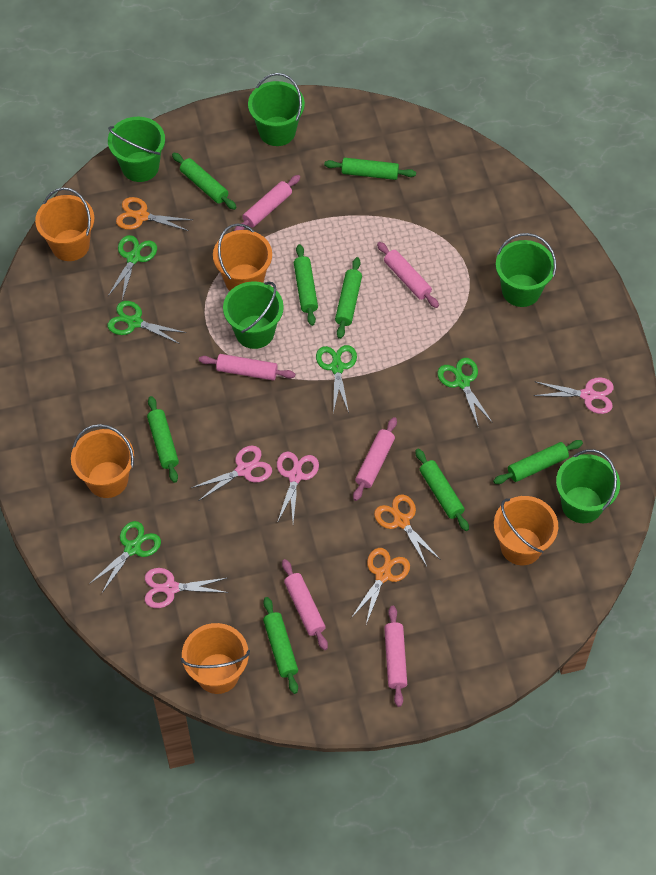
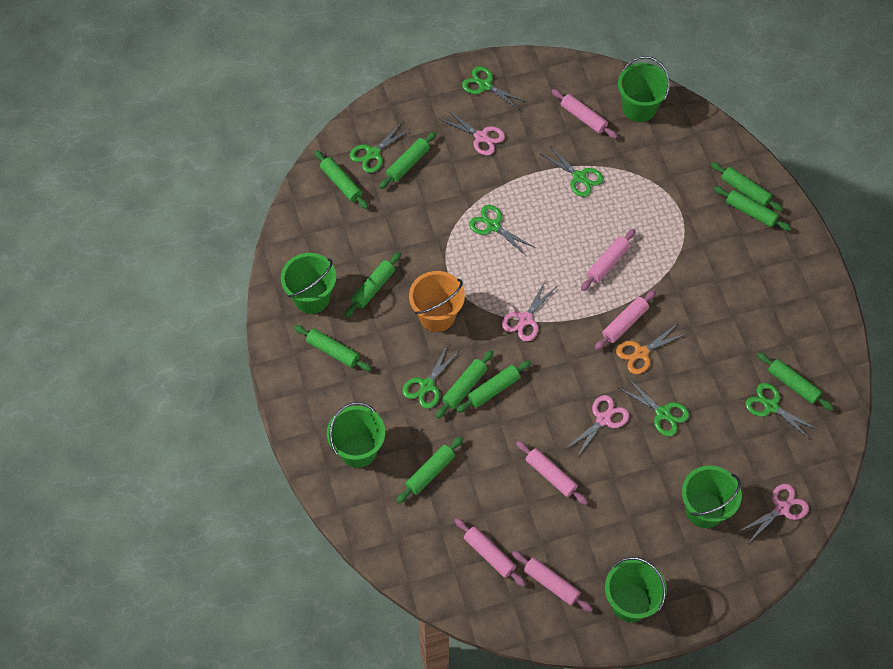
green rolling pin: 8 -> 10
green scissors: 5 -> 7
orange bucket: 5 -> 1
orange scissors: 3 -> 1

